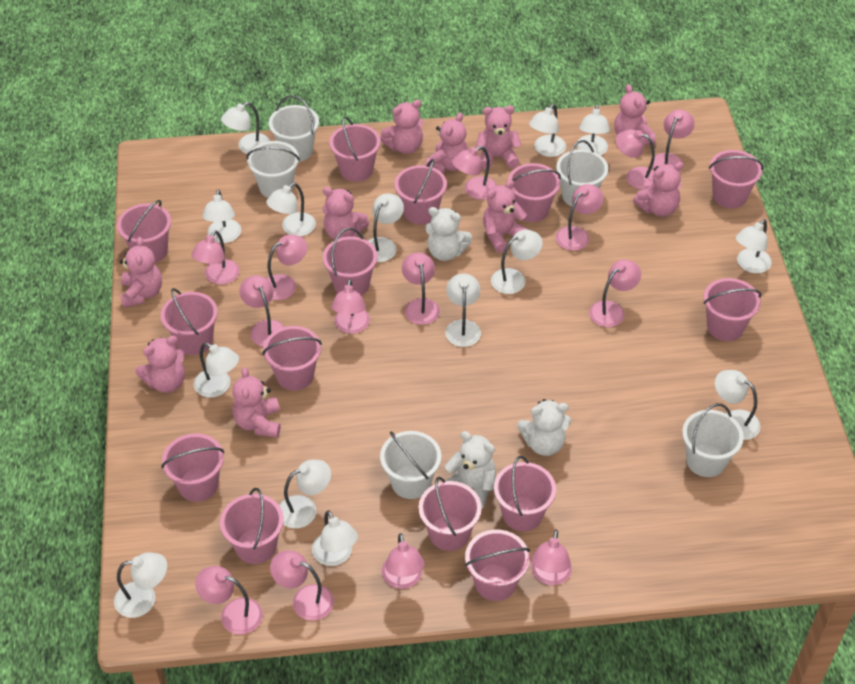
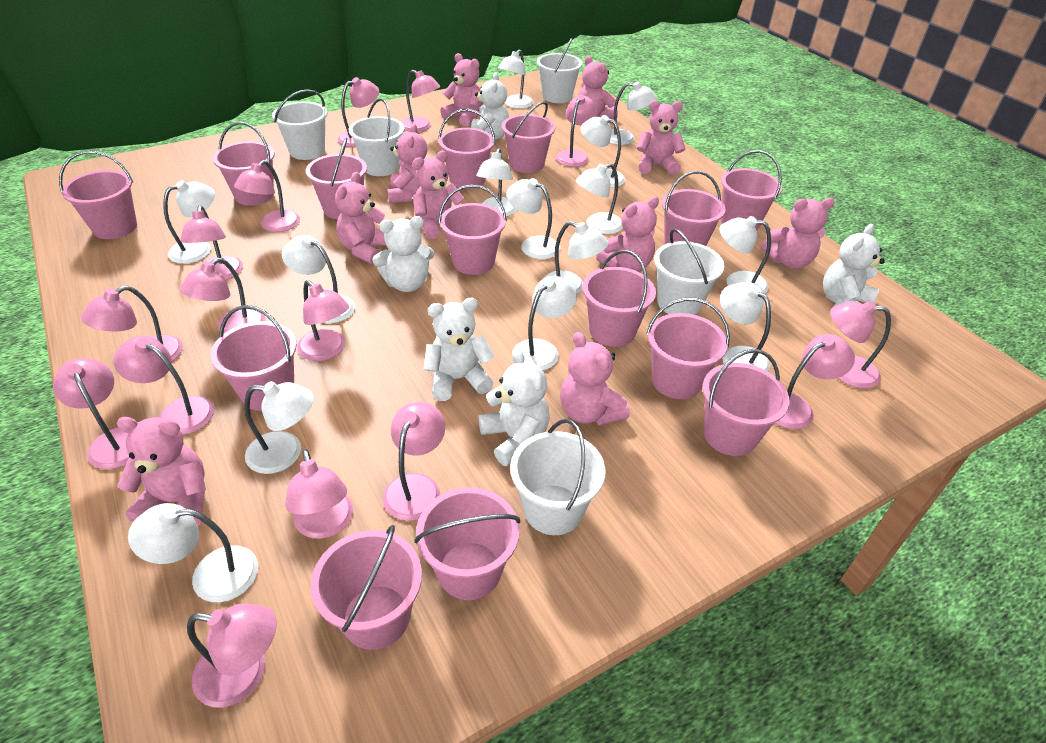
pink lamp: 14 -> 15
white teddy bear: 3 -> 5

